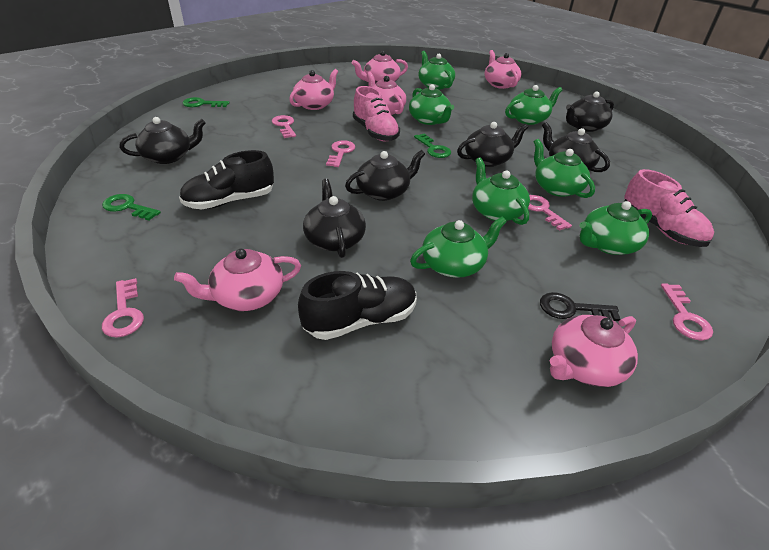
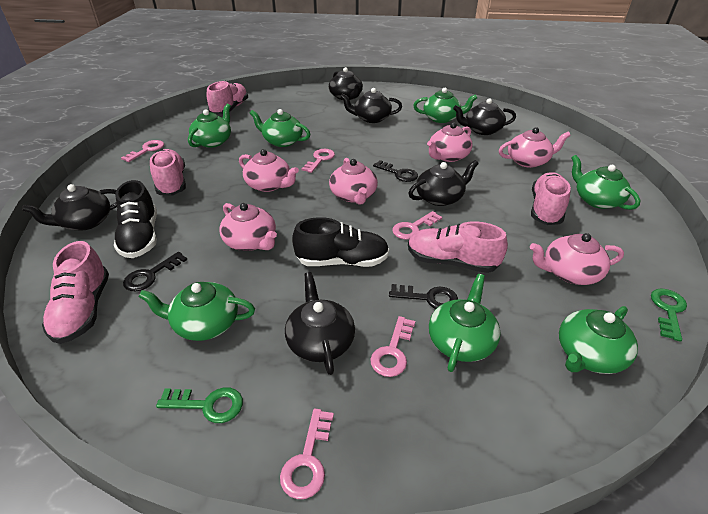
black key: 1 -> 3
green key: 3 -> 2
pink shoe: 2 -> 5

